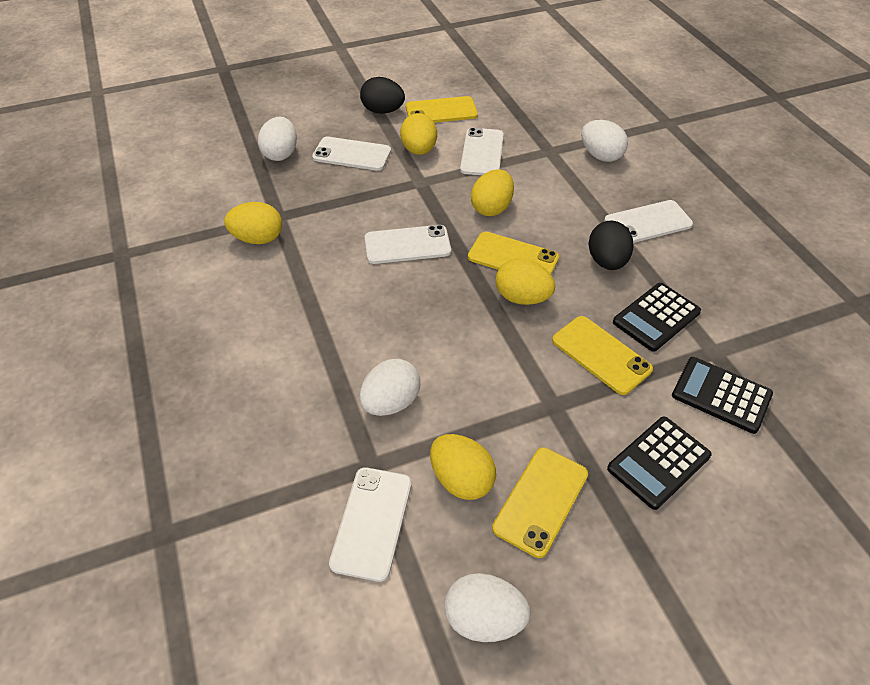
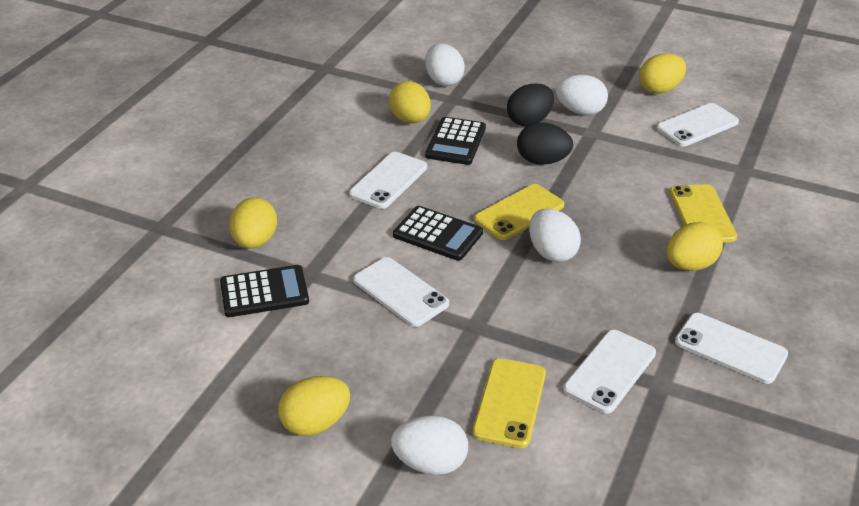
yellow phone: 4 -> 3

